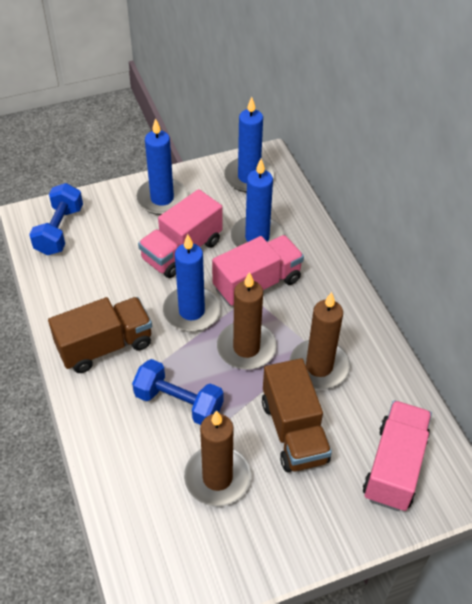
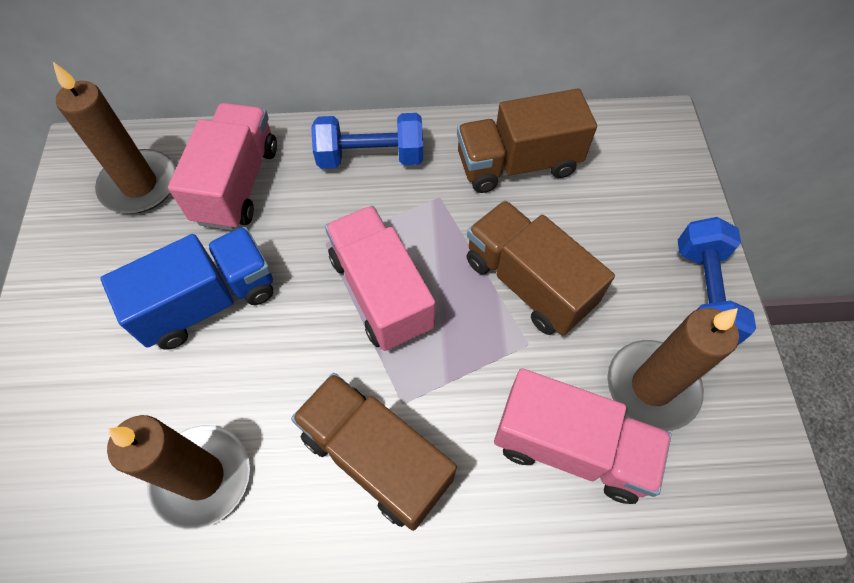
blue candle: 4 -> 0
blue truck: 0 -> 1
brown truck: 2 -> 3

